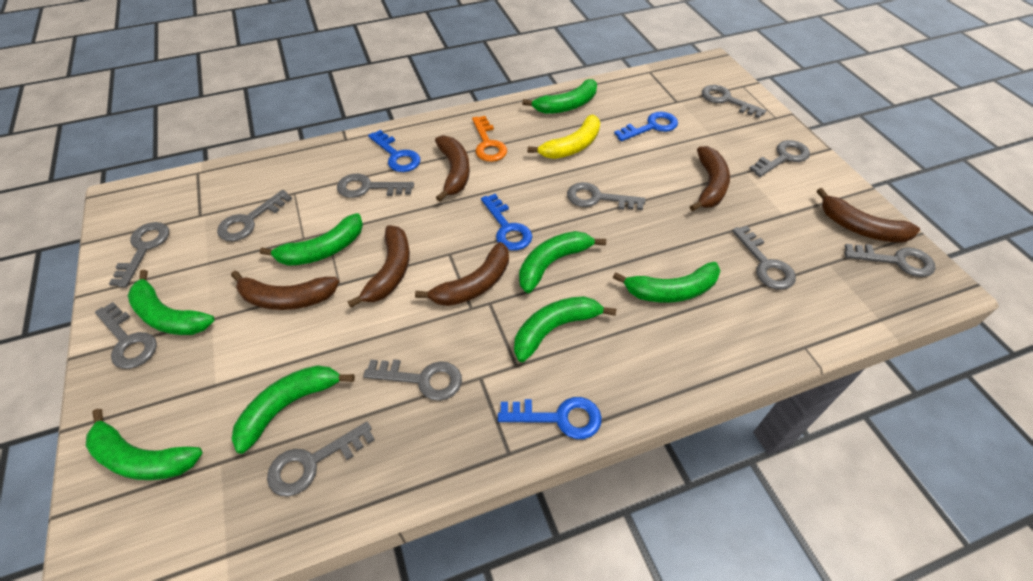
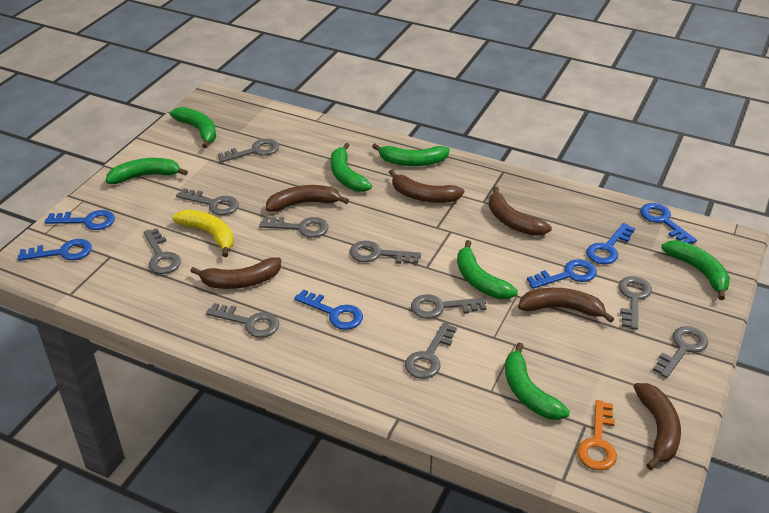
blue key: 4 -> 6
green banana: 8 -> 7
grey key: 11 -> 10

